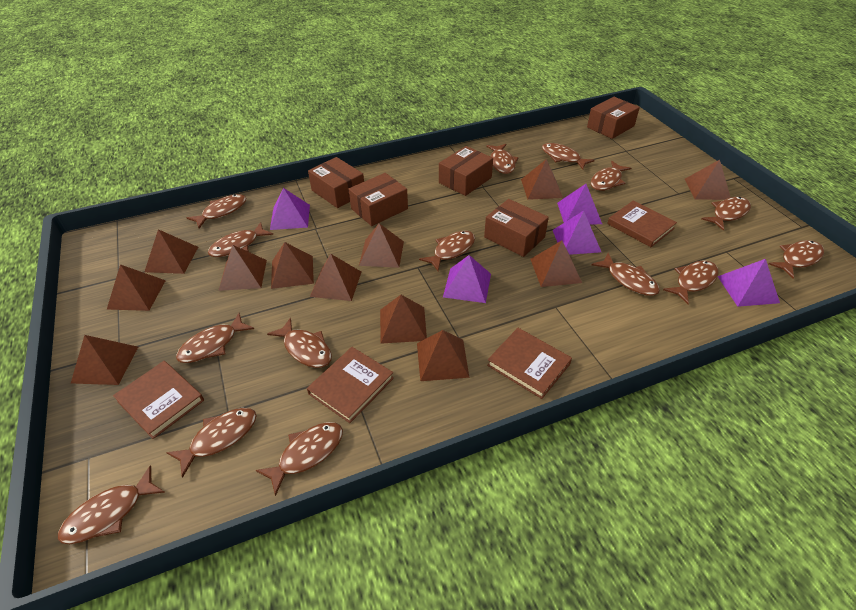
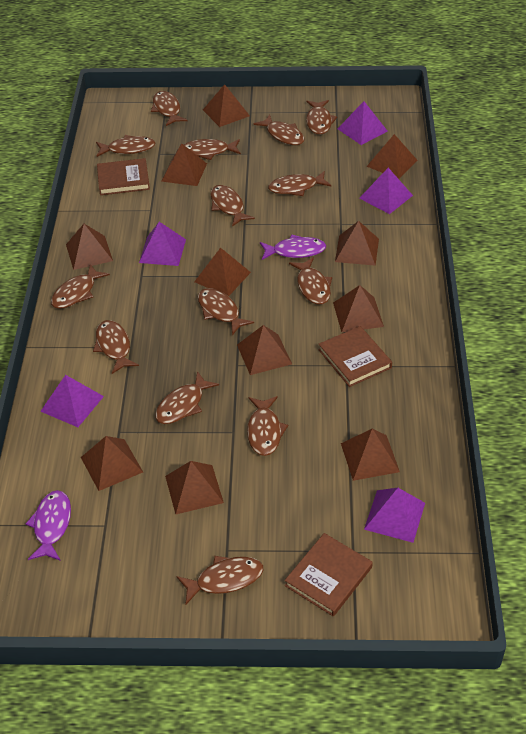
brown book: 4 -> 3
brown box: 5 -> 0
brown fish: 15 -> 14
brown pyramid: 12 -> 11
purple fish: 0 -> 2

